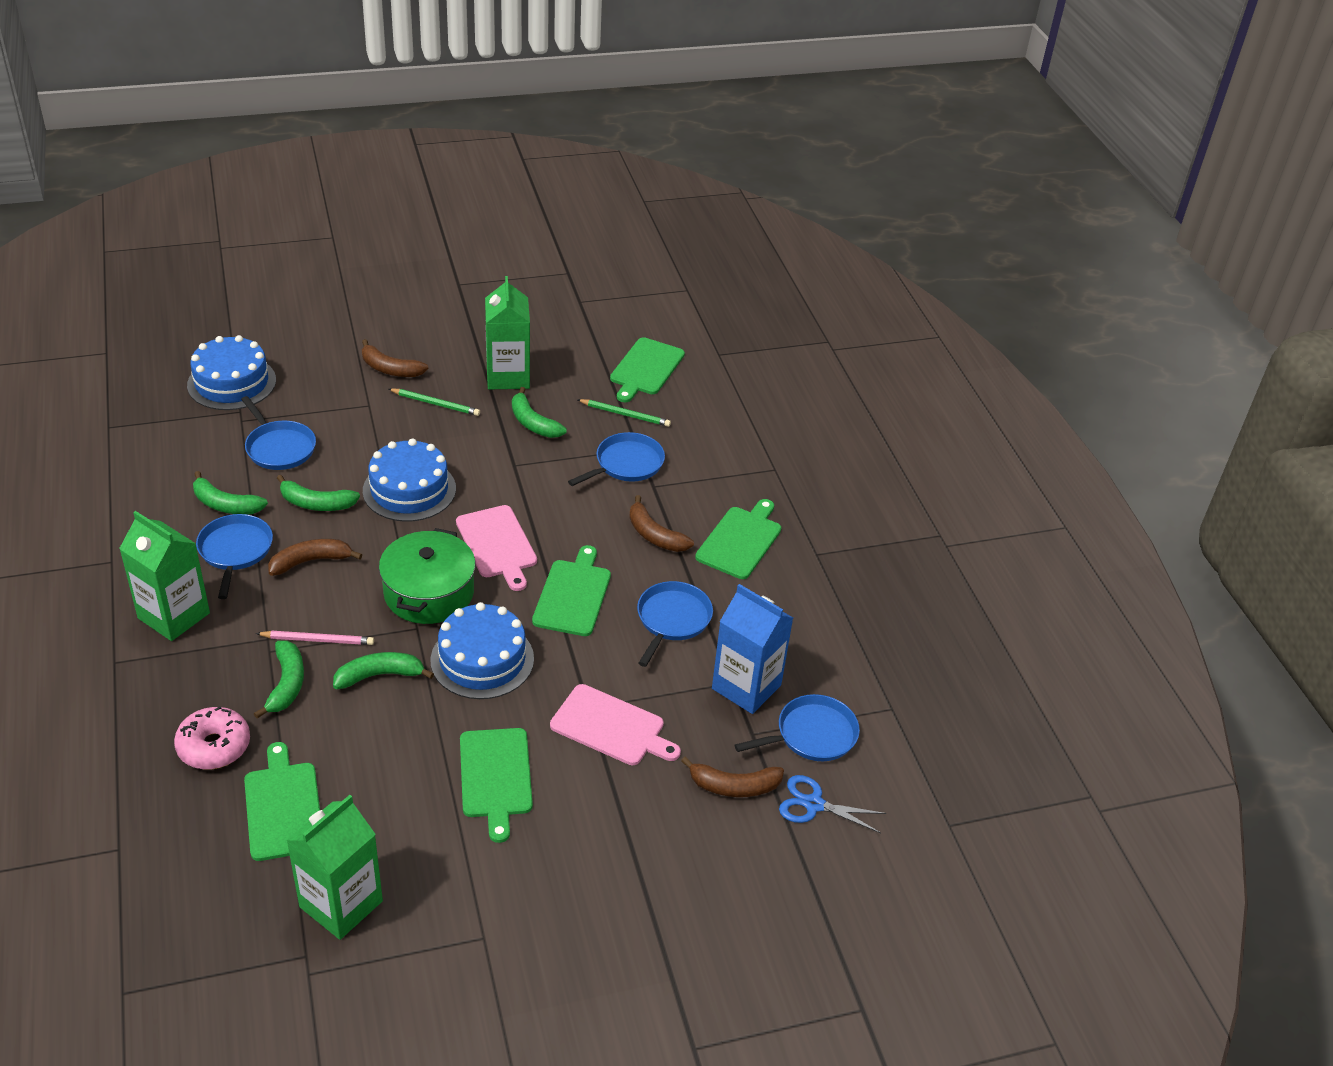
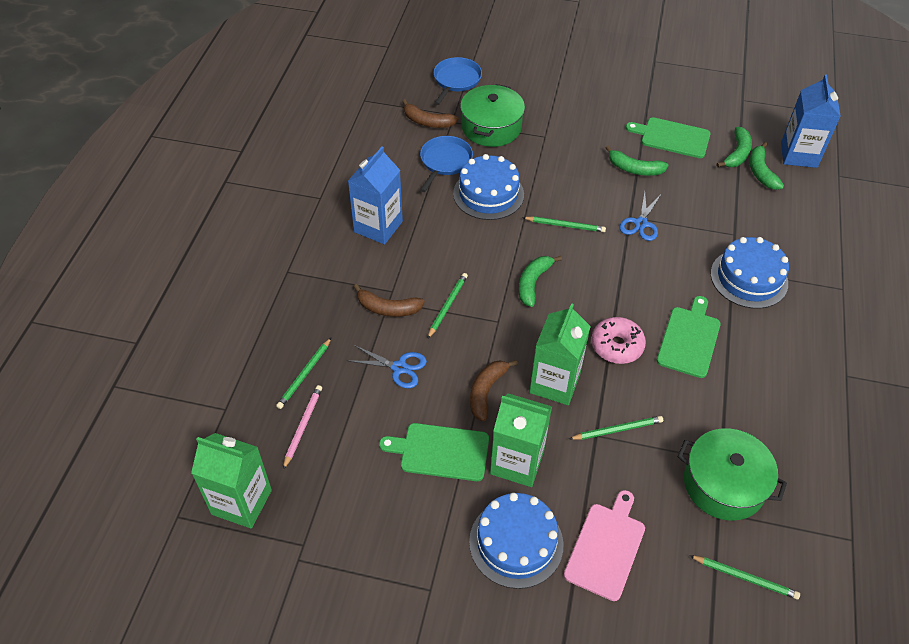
blue carton: 1 -> 2
blue pan: 5 -> 2
blue scissors: 1 -> 2
brown banana: 4 -> 3
green banana: 5 -> 4
green cutting board: 5 -> 3
green pencil: 2 -> 5
green pot: 1 -> 2
pink cutting board: 2 -> 1

